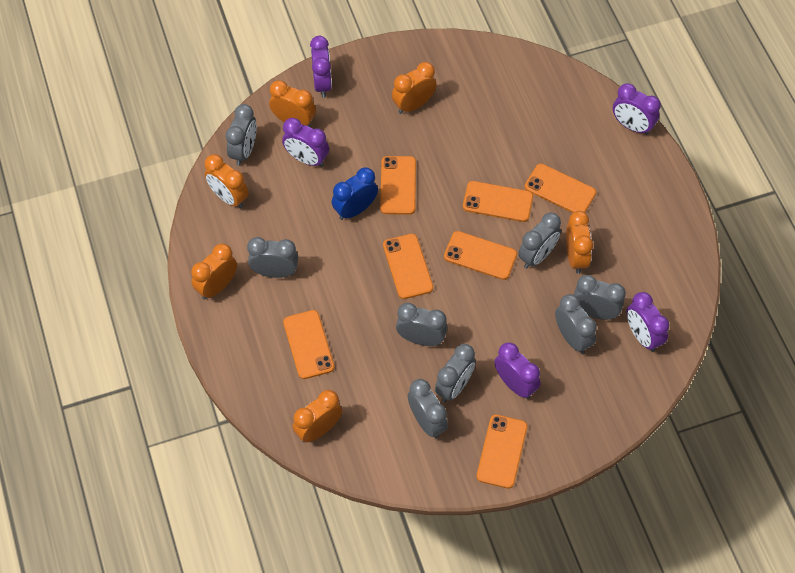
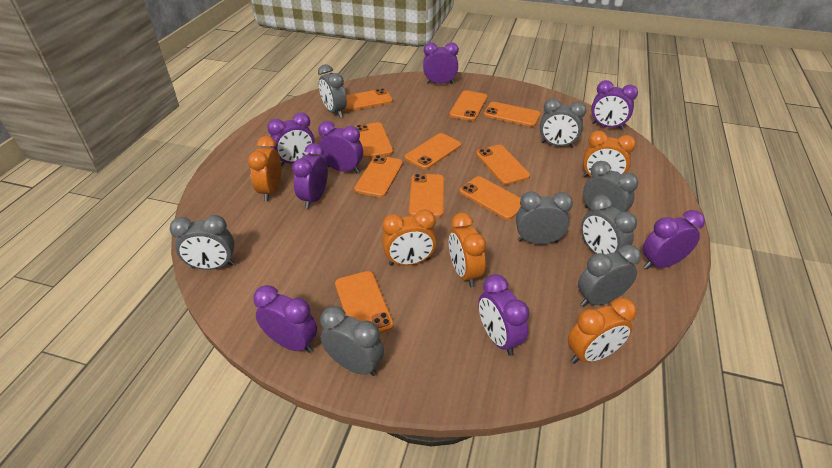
blue clock: 1 -> 0
orange clock: 6 -> 5
orange phone: 7 -> 10
purple clock: 5 -> 8

